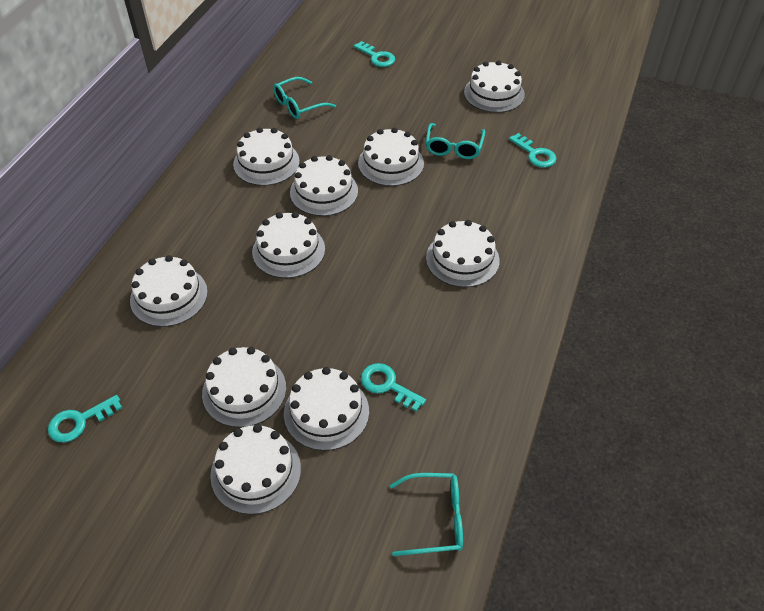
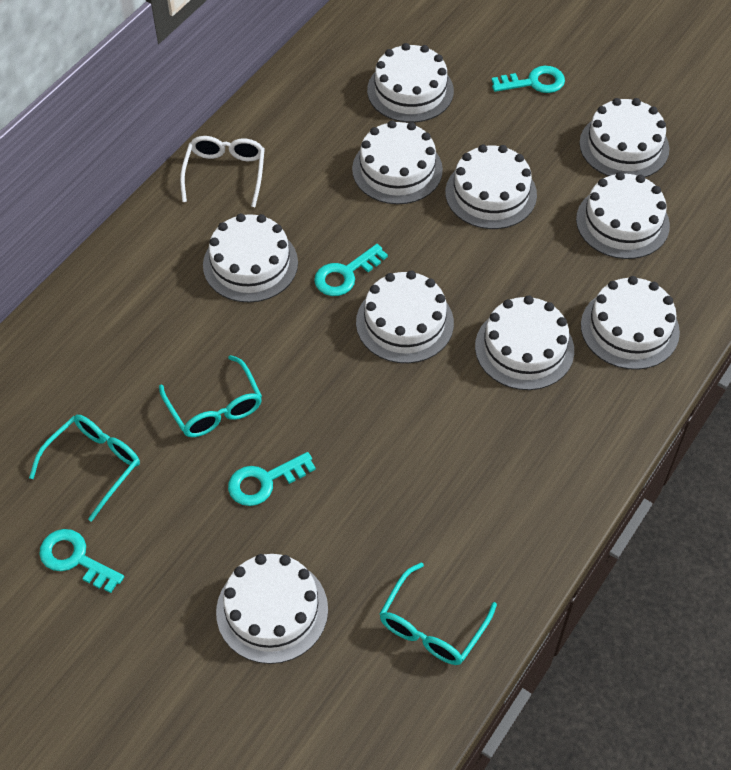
white glasses: 0 -> 1

